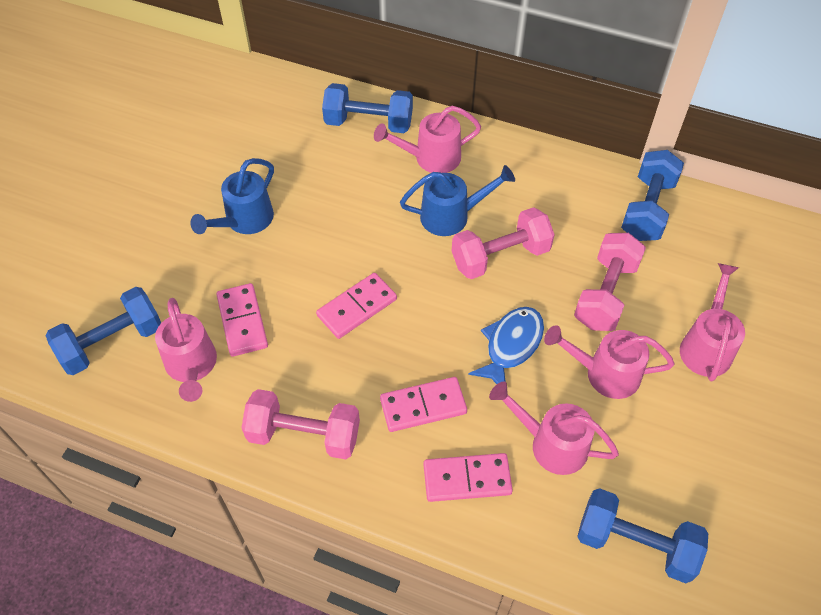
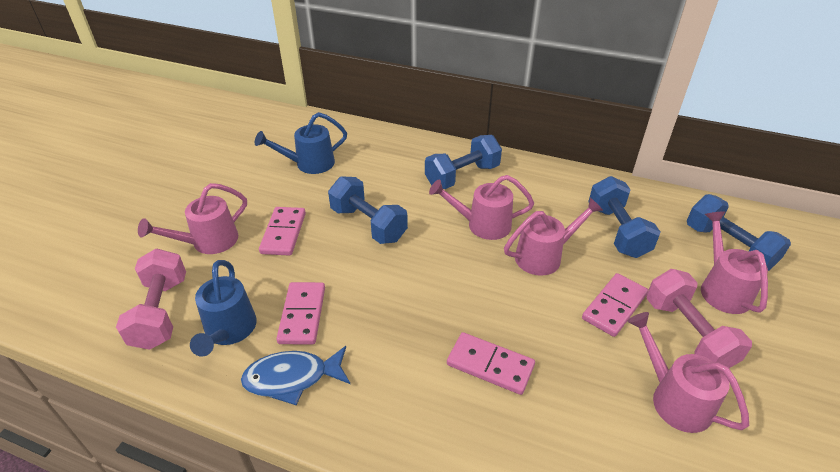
pink dumbbell: 3 -> 2

